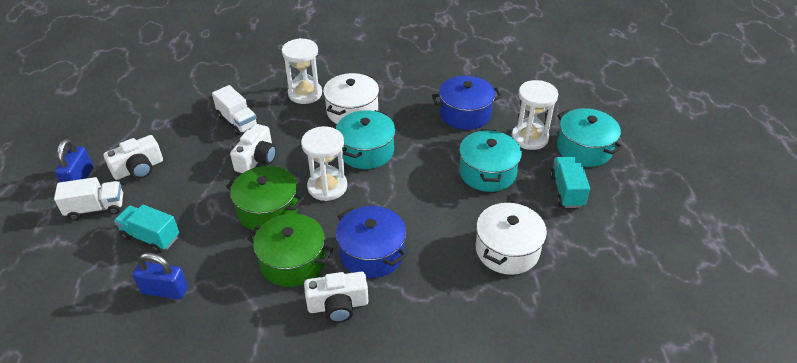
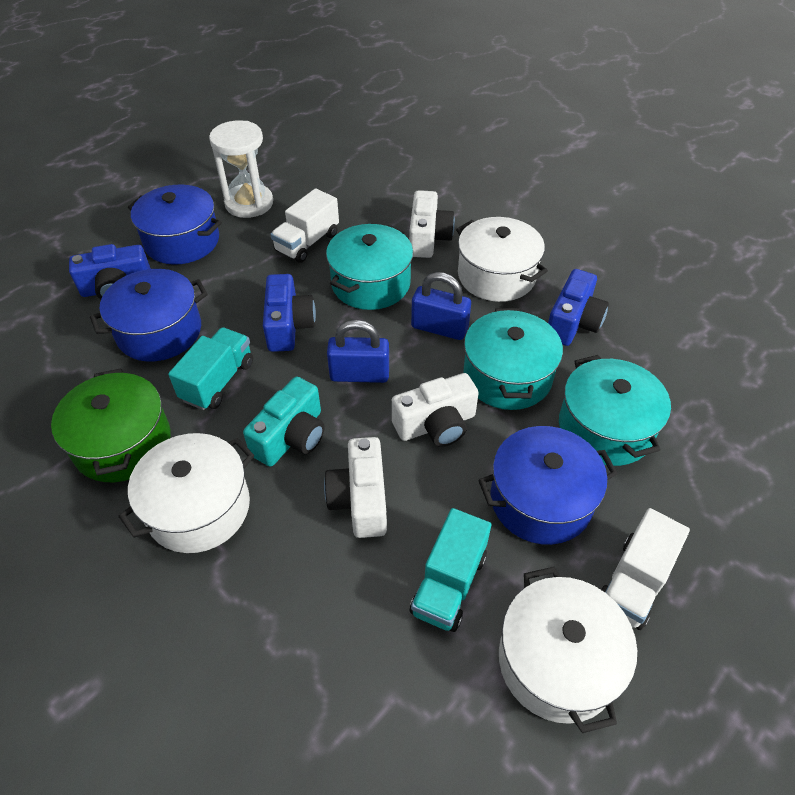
blue camera: 0 -> 3
blue pot: 2 -> 3
green pot: 2 -> 1
turquoise camera: 0 -> 1
white hourglass: 3 -> 1
white pot: 2 -> 3

